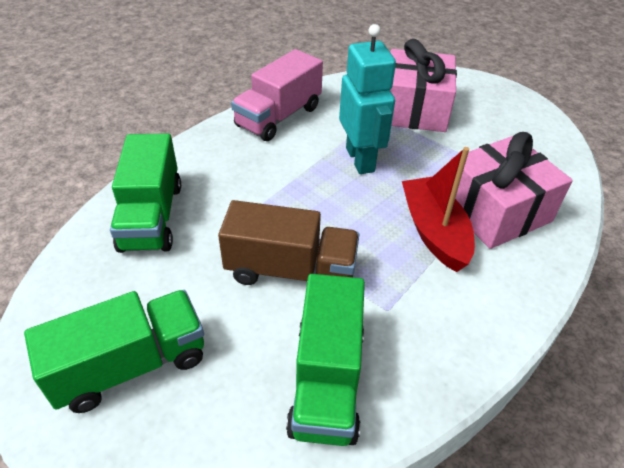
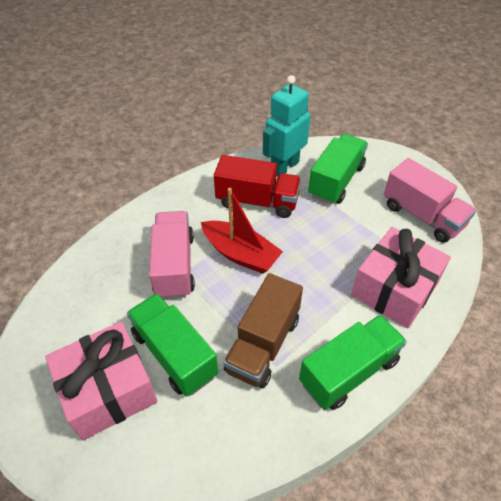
pink truck: 1 -> 2
red truck: 0 -> 1

